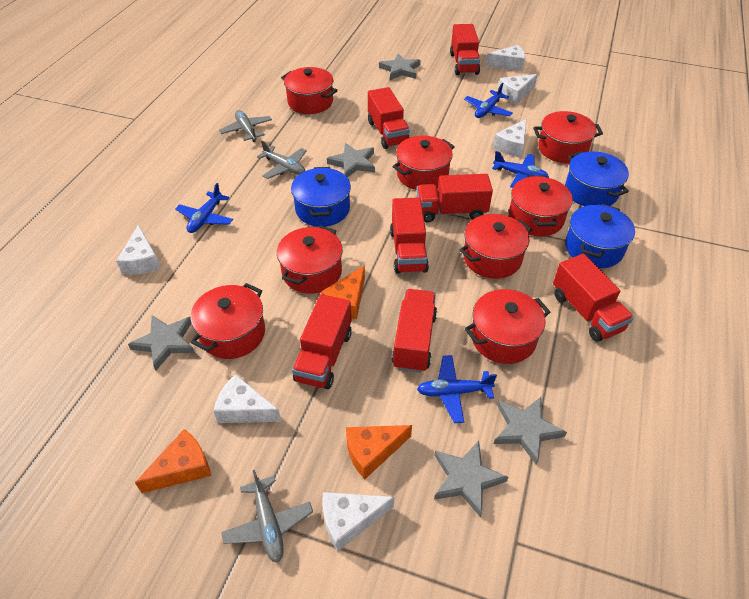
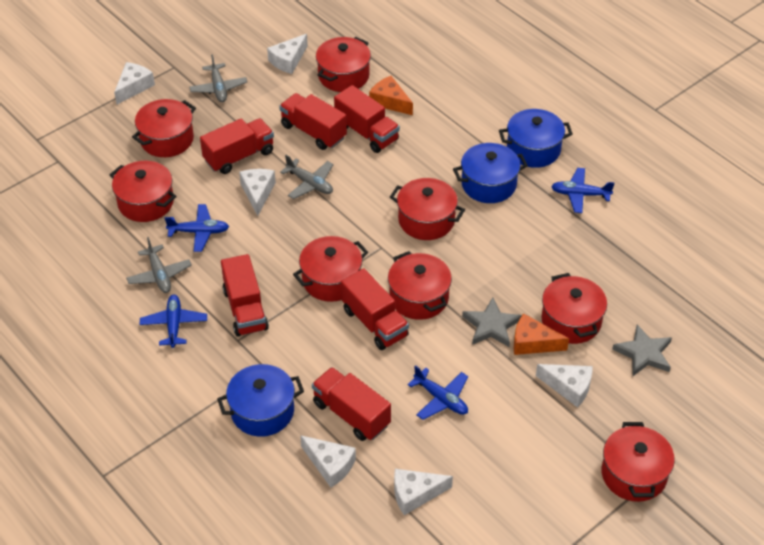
grey star: 5 -> 2
orange cheese: 3 -> 2
red truck: 7 -> 6

